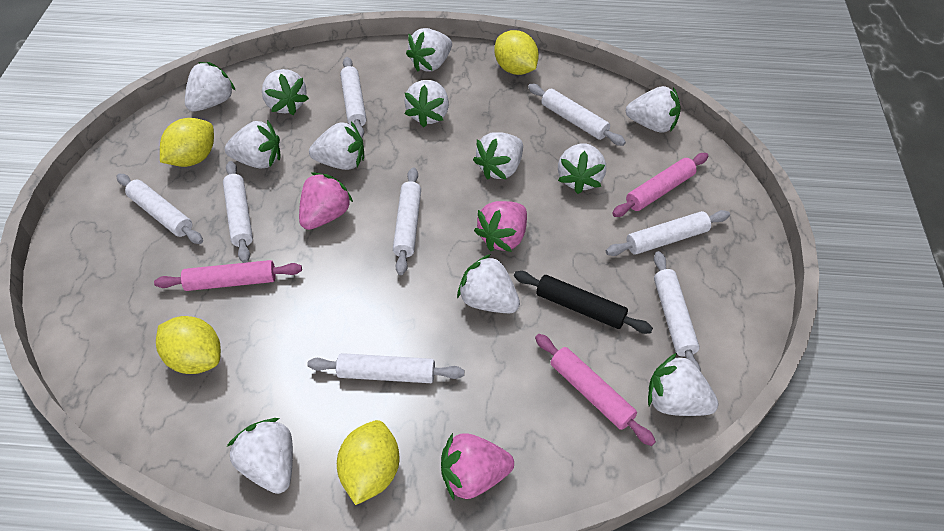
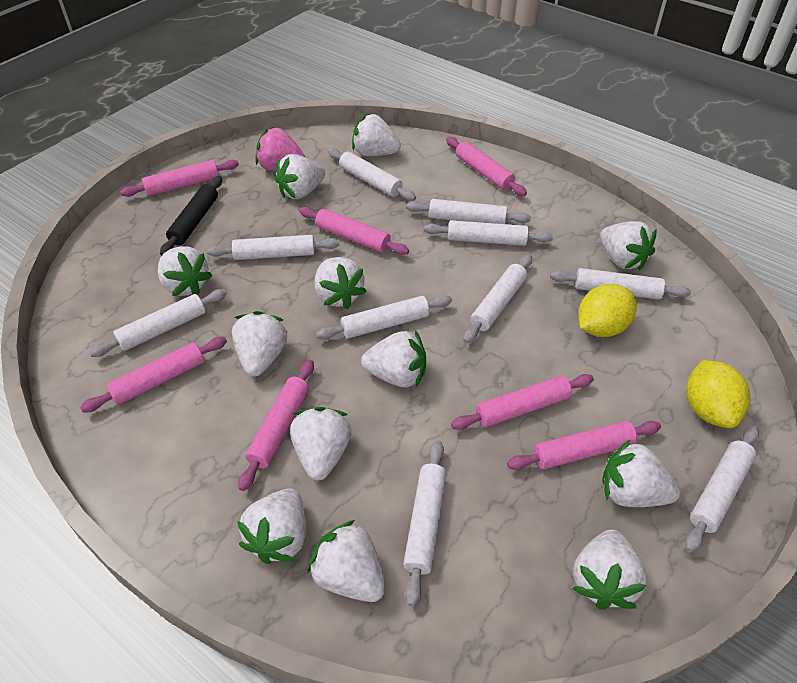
pink rolling pin: 3 -> 7
pink strawberry: 3 -> 1
white rolling pin: 8 -> 10
yellow lemon: 4 -> 2

